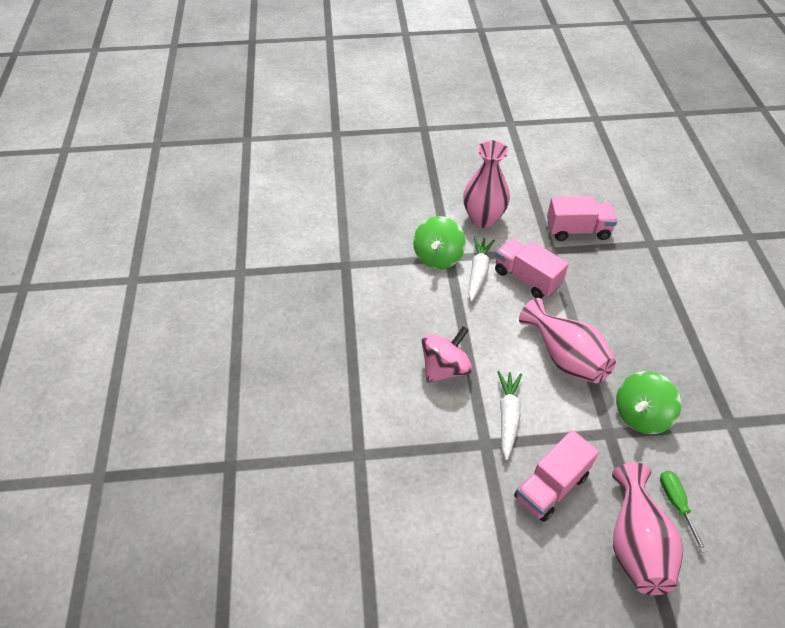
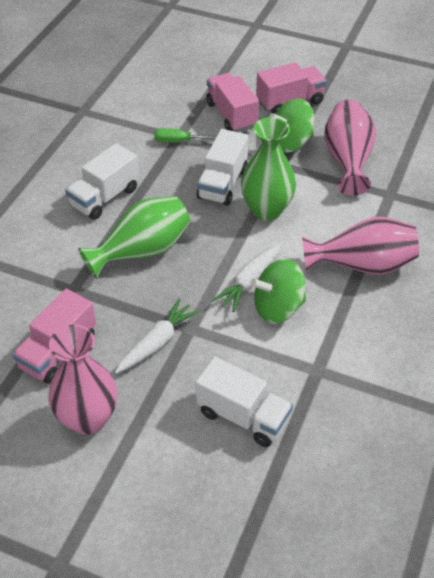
green vase: 0 -> 2
pink spinning top: 1 -> 0
white truck: 0 -> 3

